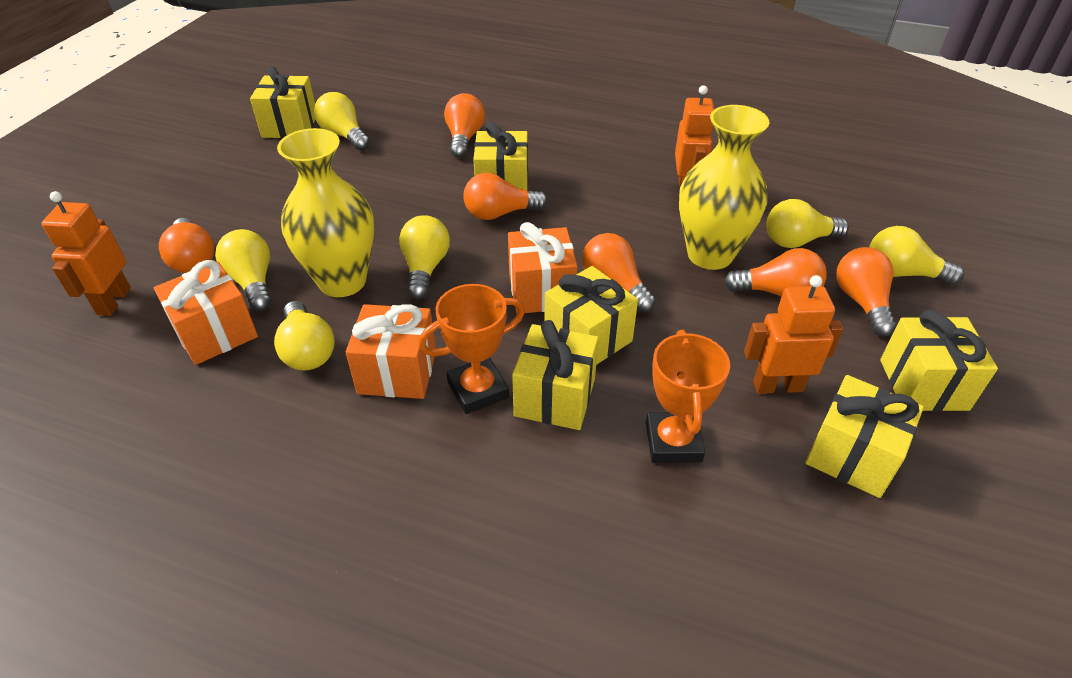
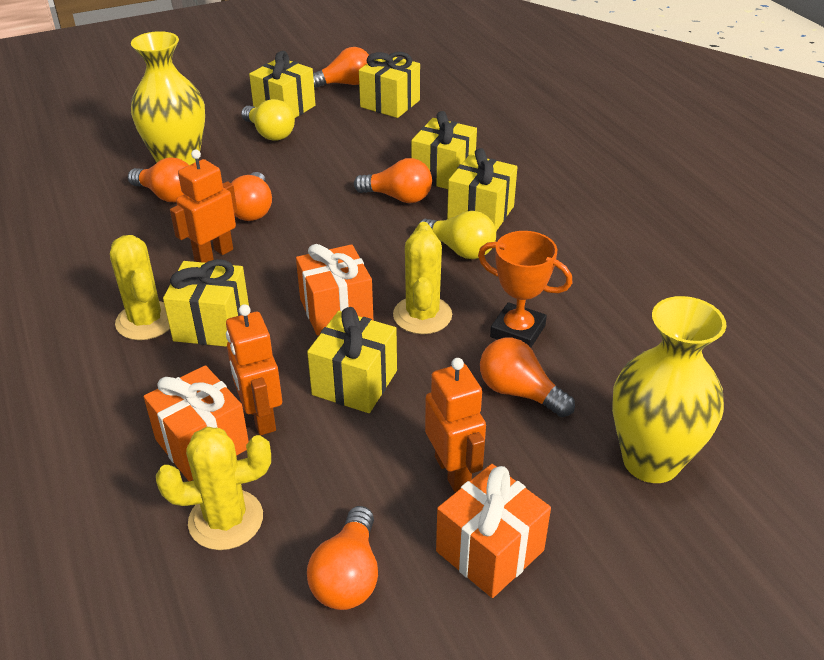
orange trophy: 2 -> 1
yellow cactus: 0 -> 3
yellow light bulb: 6 -> 2

